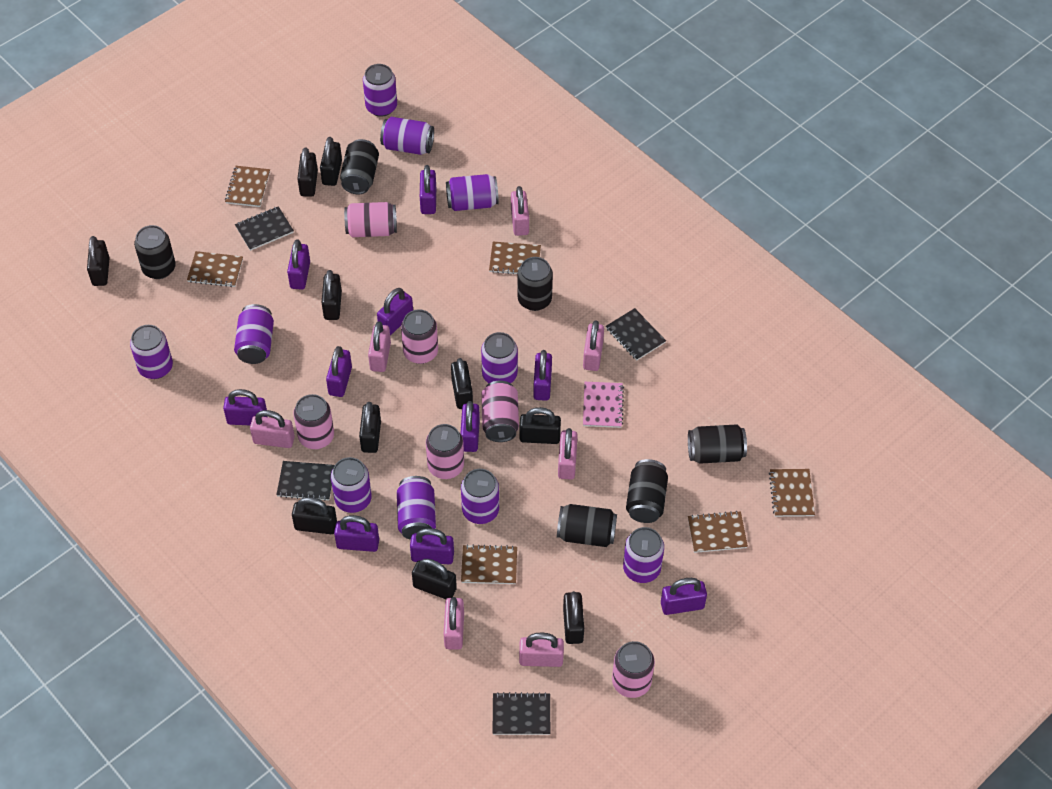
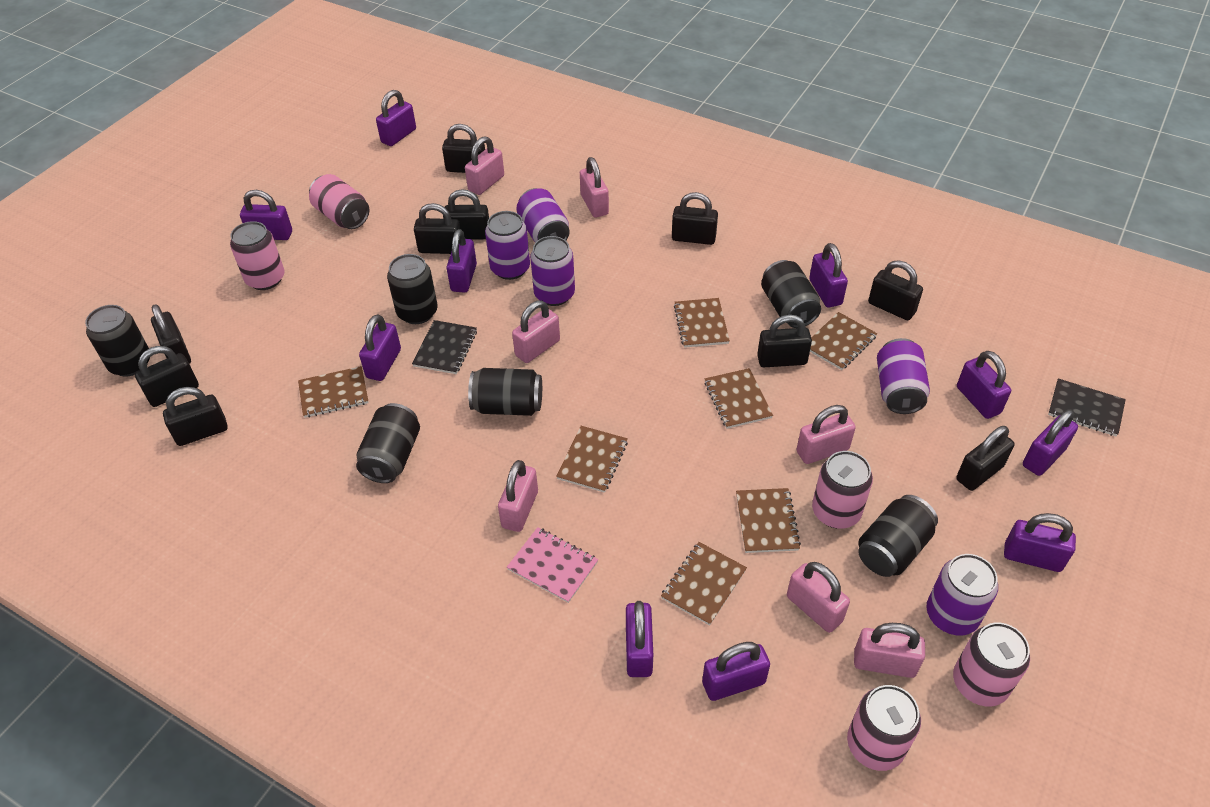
black notebook: 4 -> 2
brown notebook: 6 -> 7
pink can: 6 -> 5
purple can: 10 -> 5

